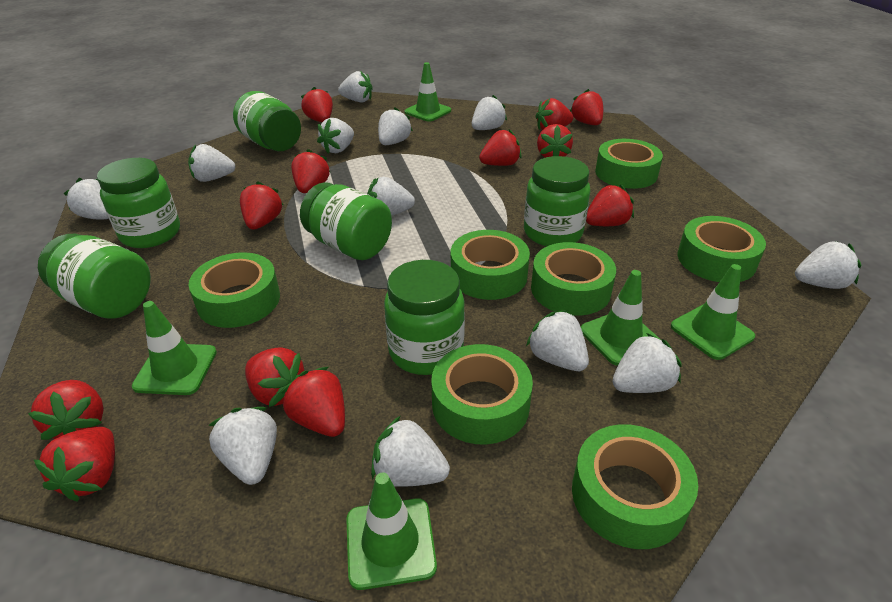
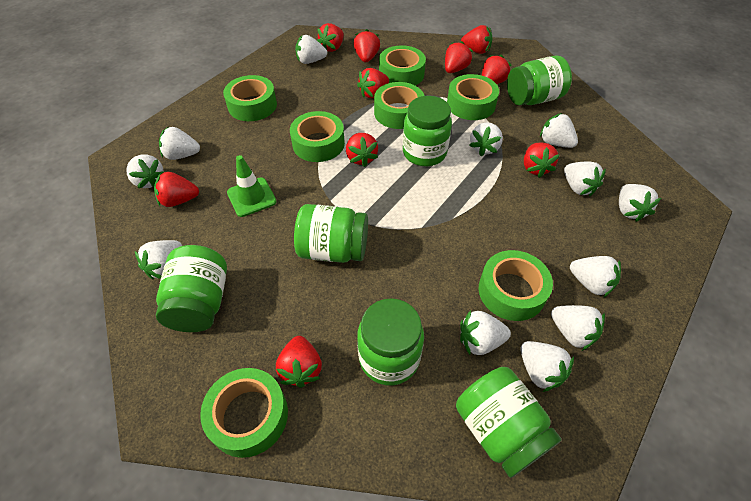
green traffic cone: 5 -> 1
red strawberry: 12 -> 10

